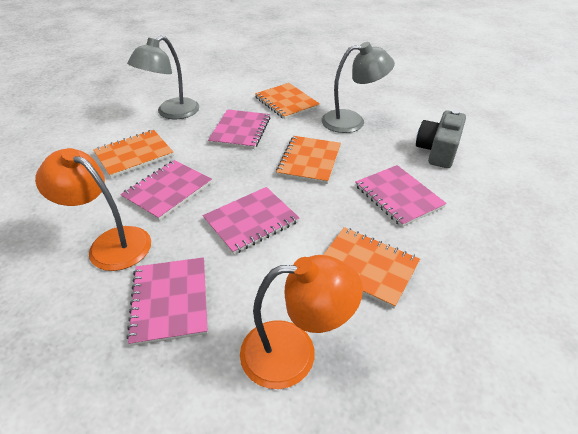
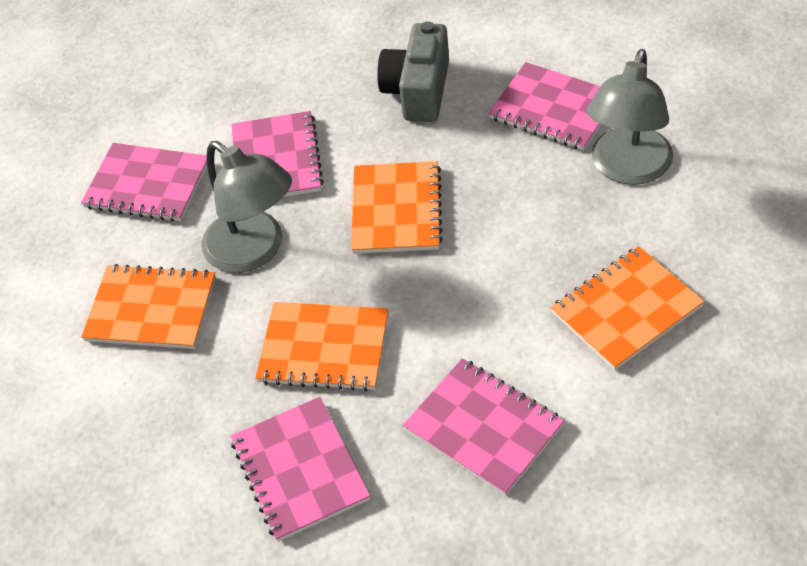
orange lamp: 2 -> 0

